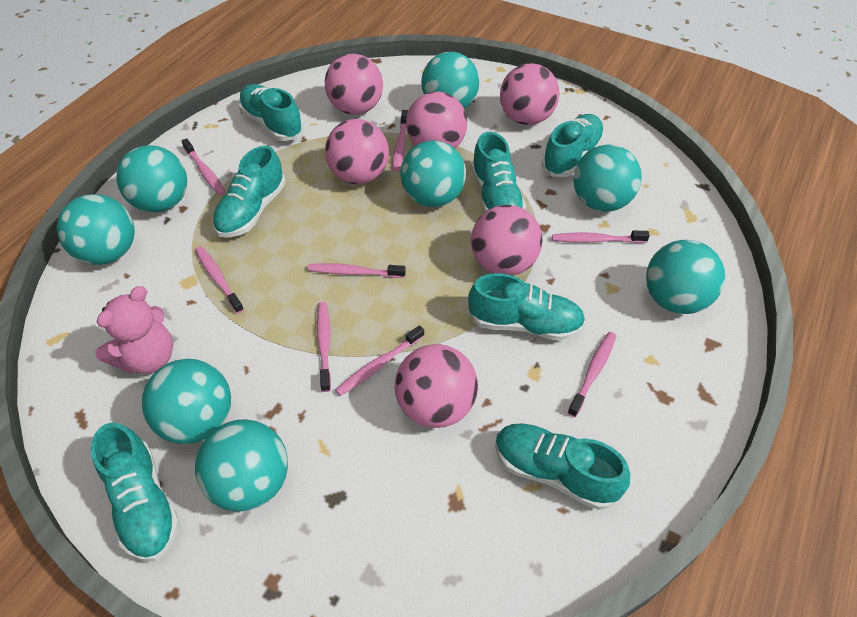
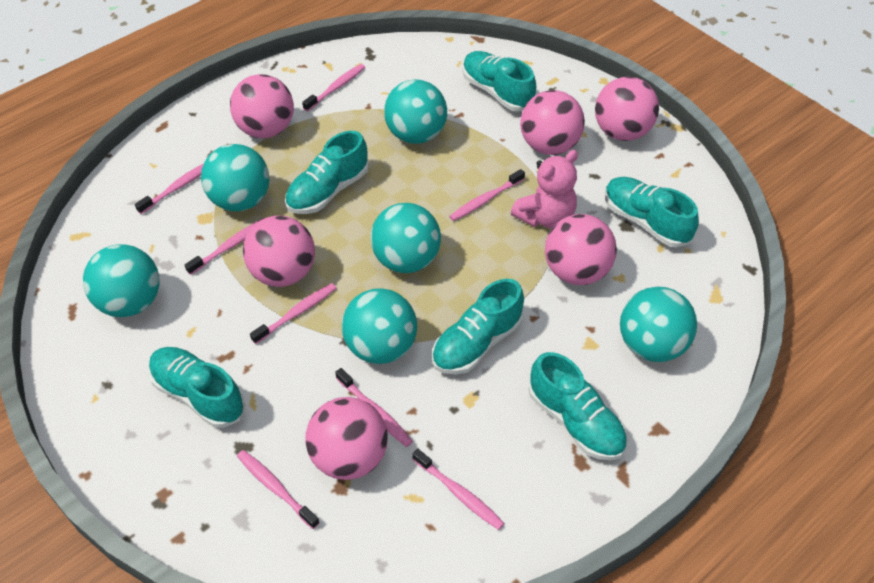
turquoise ball: 8 -> 6
turquoise shoe: 7 -> 6

